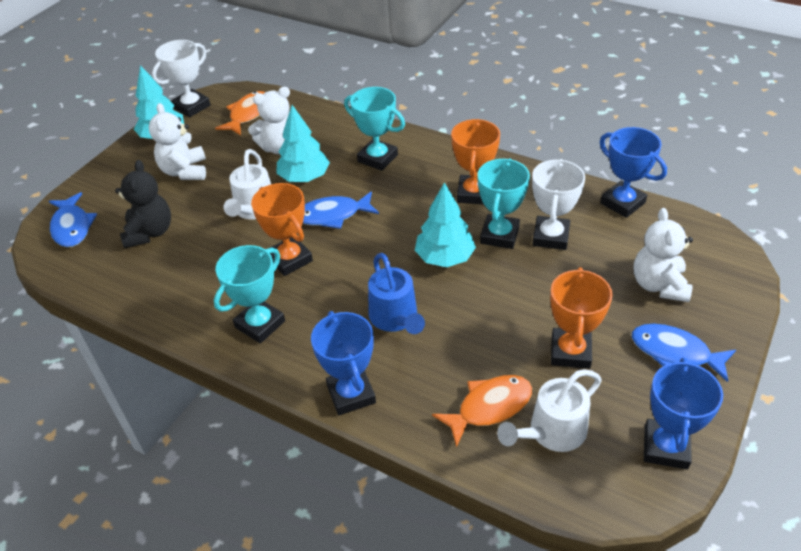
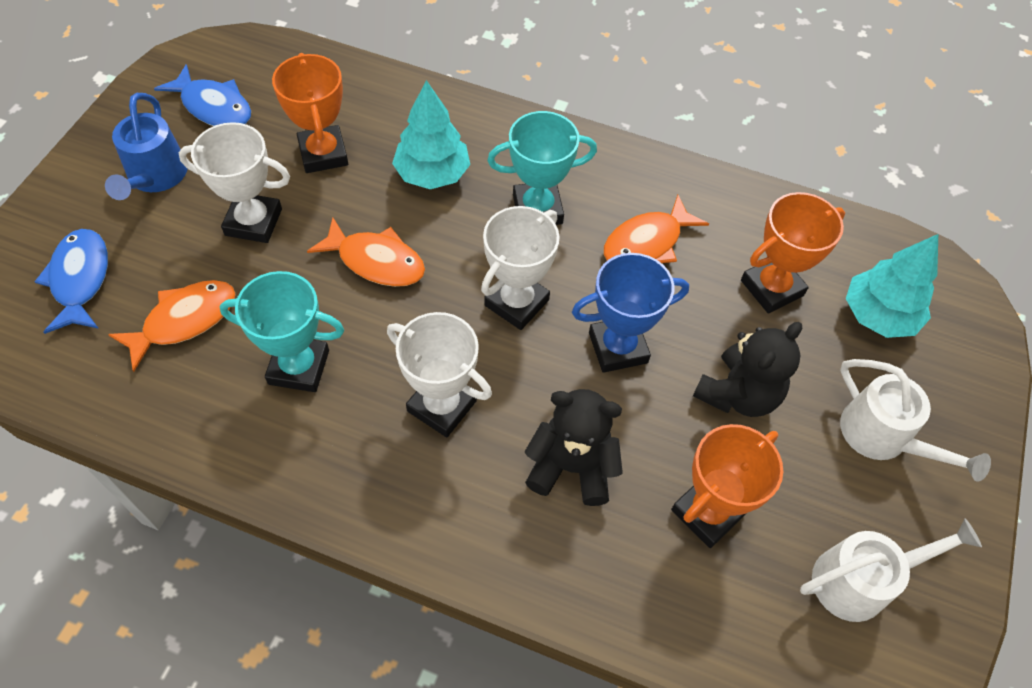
black teddy bear: 1 -> 2
blue fish: 3 -> 2
blue trophy: 3 -> 1
orange fish: 2 -> 3
turquoise tree: 3 -> 2
turquoise trophy: 3 -> 2
white teddy bear: 3 -> 0
white trophy: 2 -> 3

